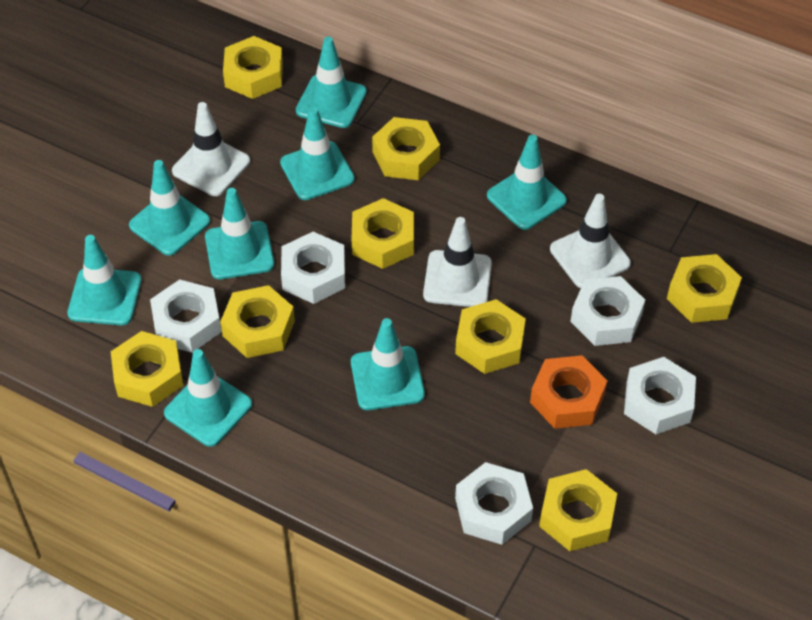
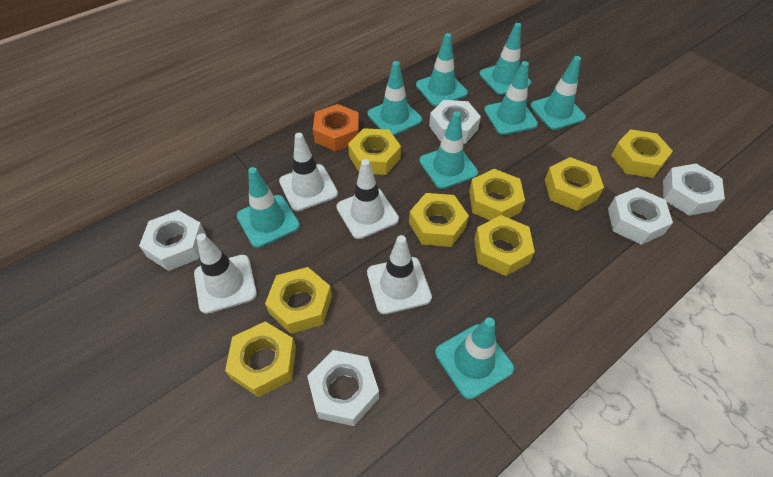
white traffic cone: 3 -> 4

